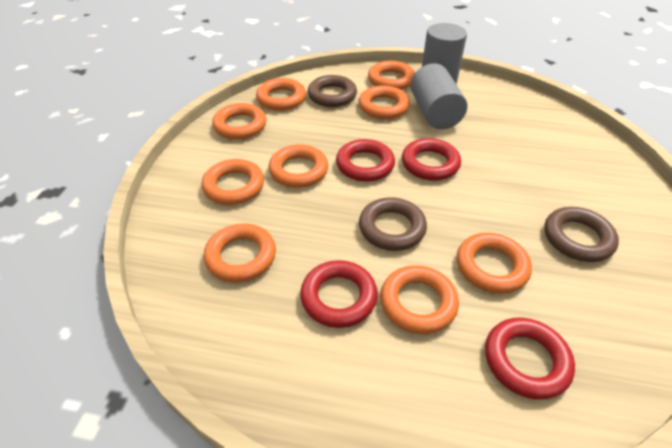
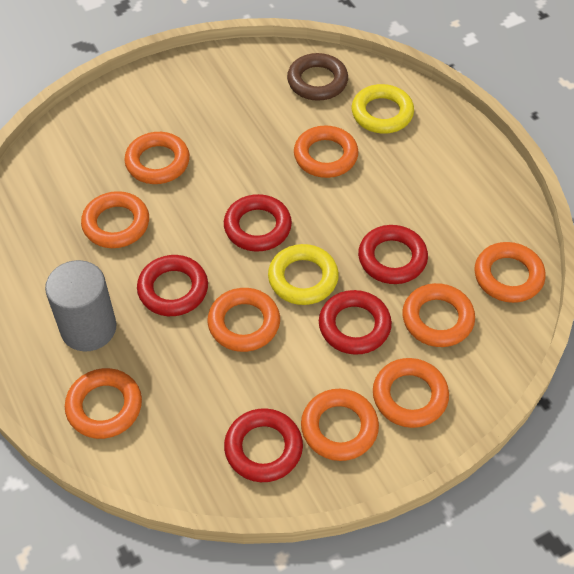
brown ring: 3 -> 1
grey cylinder: 2 -> 1
red ring: 4 -> 5
yellow ring: 0 -> 2

